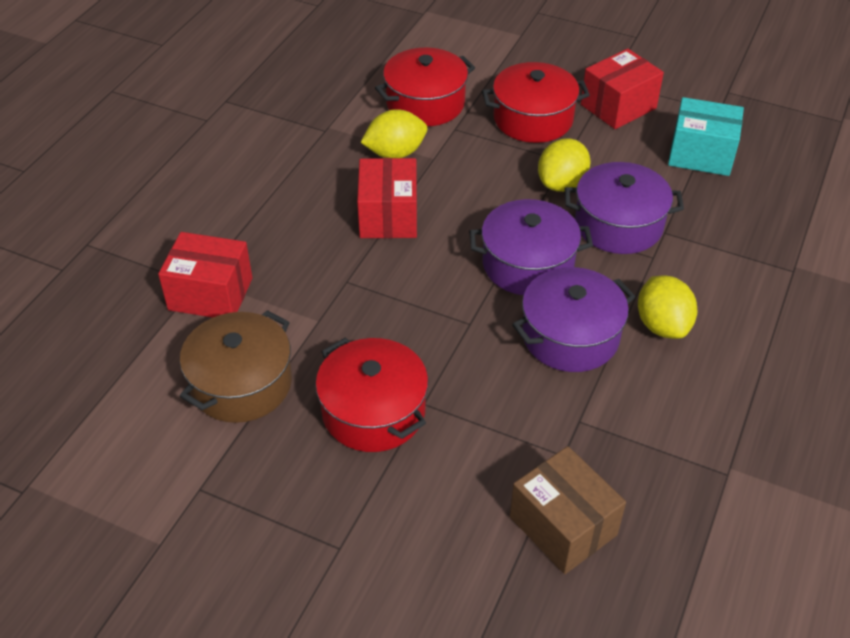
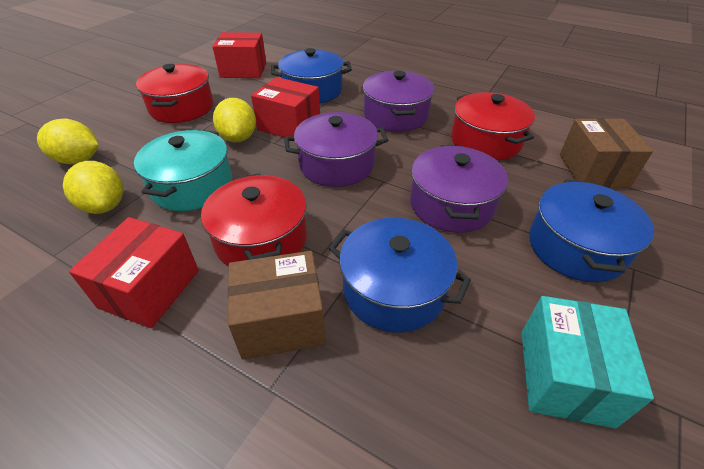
blue pot: 0 -> 3
brown box: 1 -> 2
brown pot: 1 -> 0
turquoise pot: 0 -> 1

